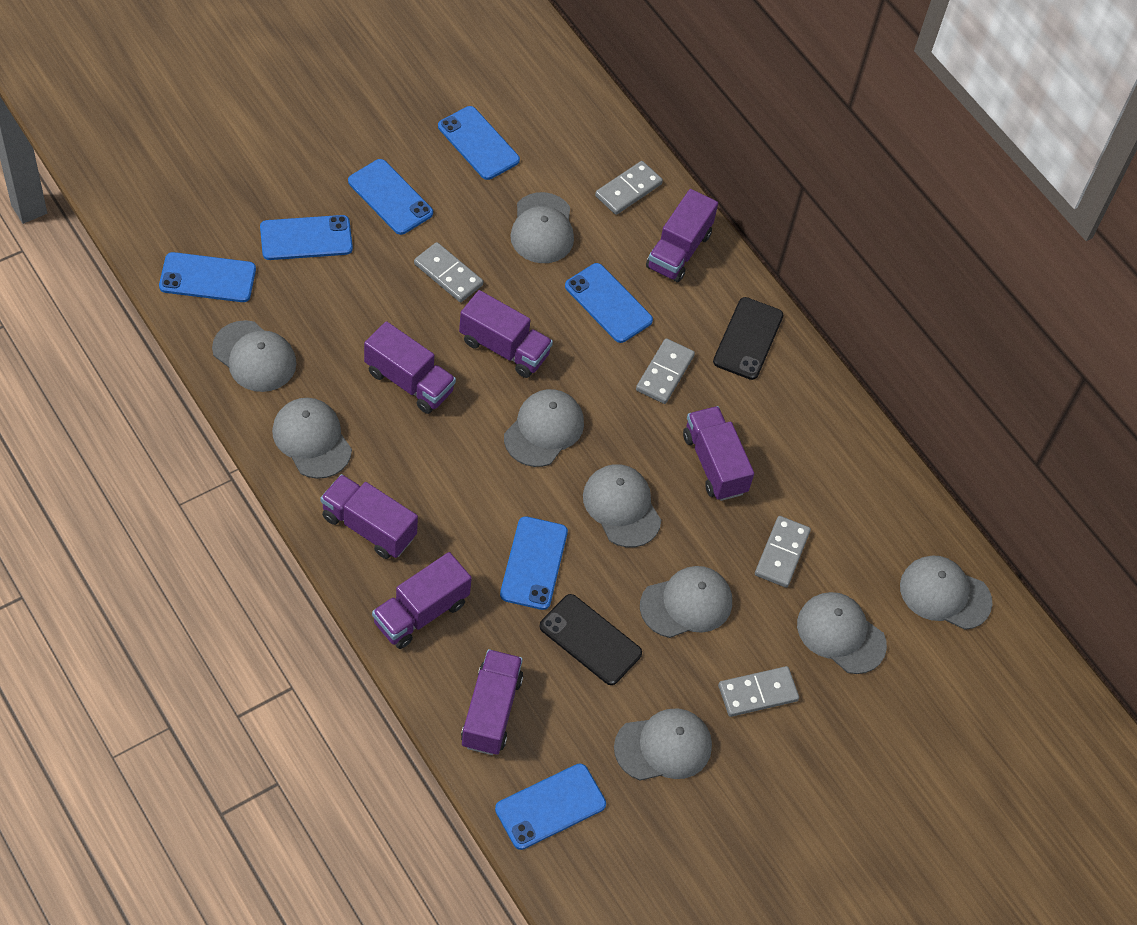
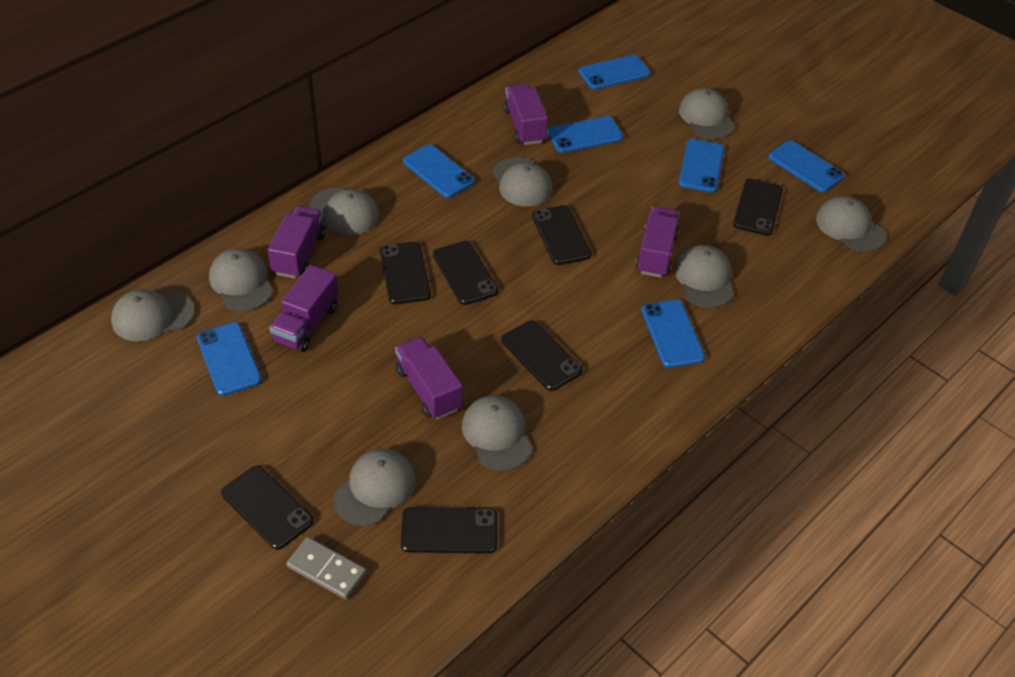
black phone: 2 -> 7
grey domino: 5 -> 1
purple truck: 7 -> 5

